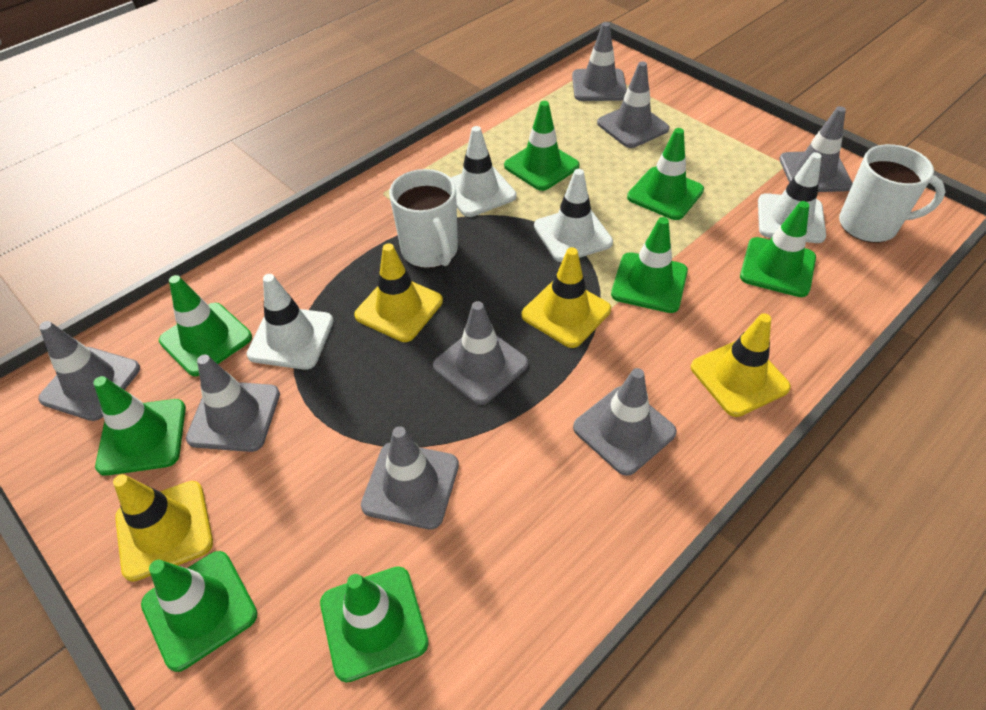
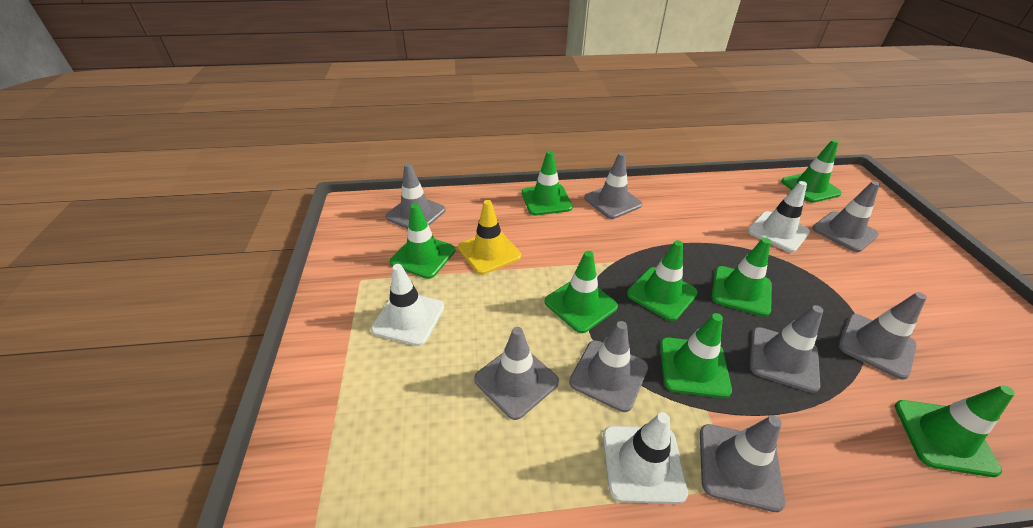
white mug: 2 -> 0
white traffic cone: 4 -> 3
yellow traffic cone: 4 -> 1

